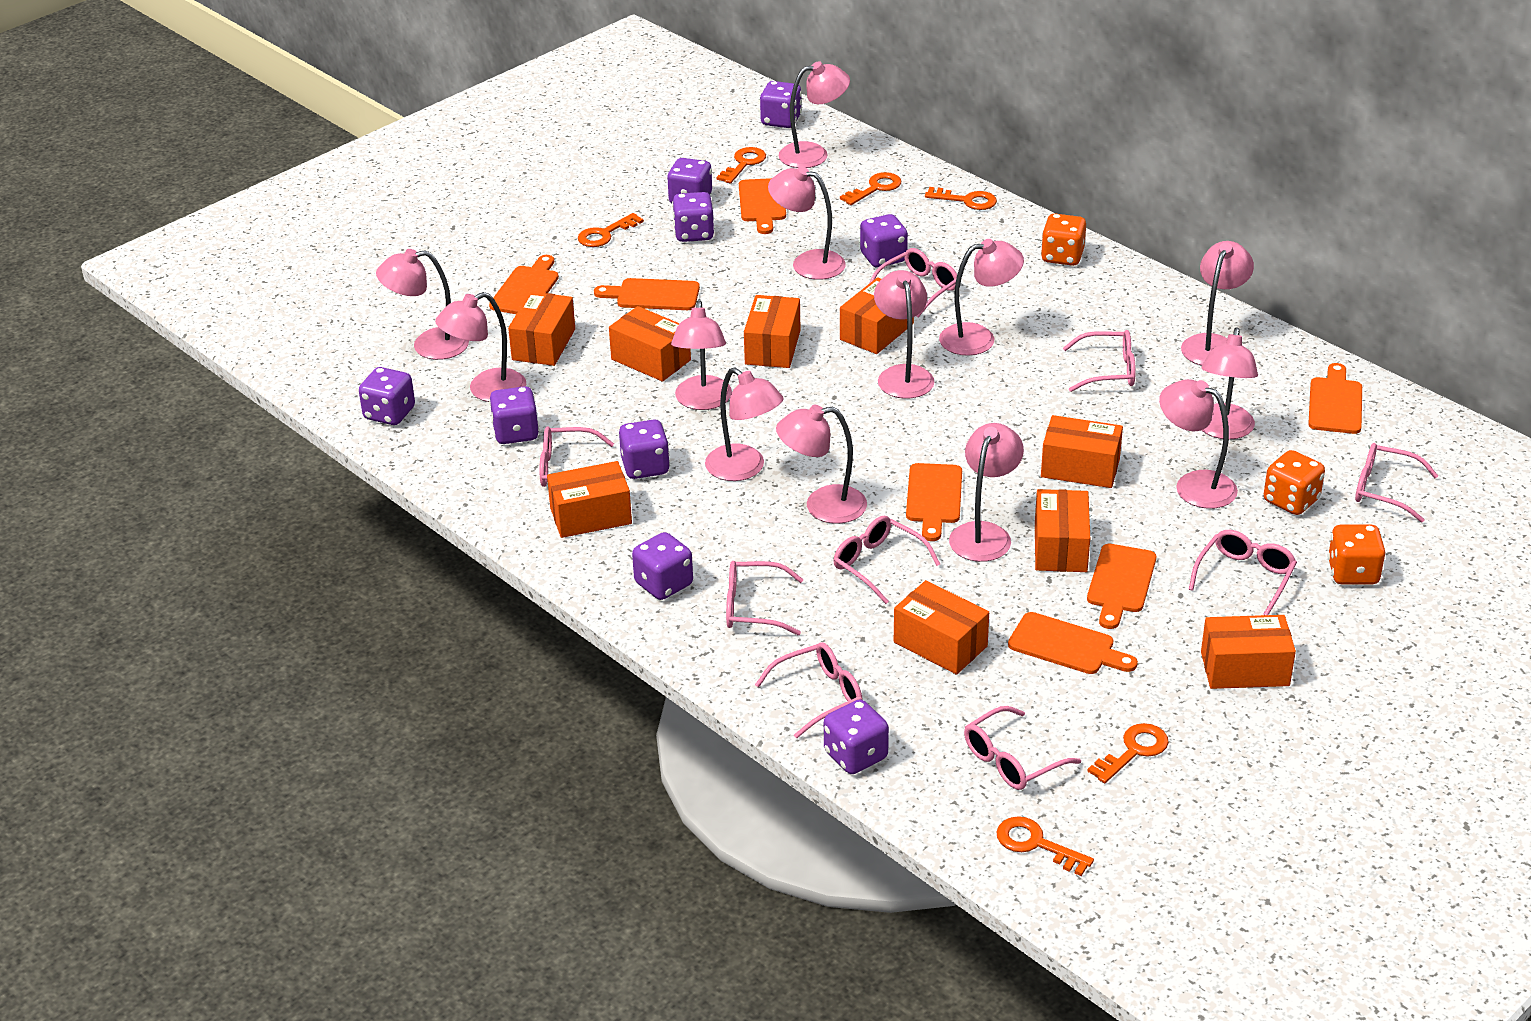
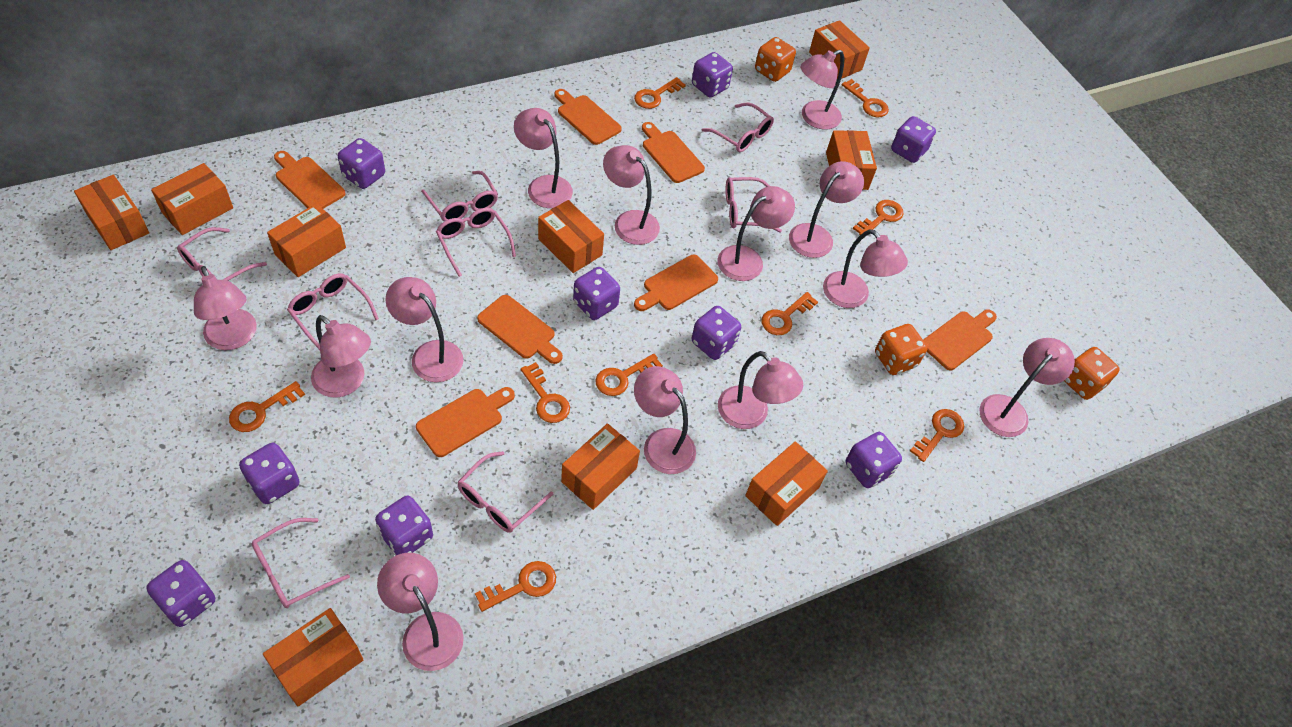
orange key: 6 -> 9
pink glasses: 9 -> 8

